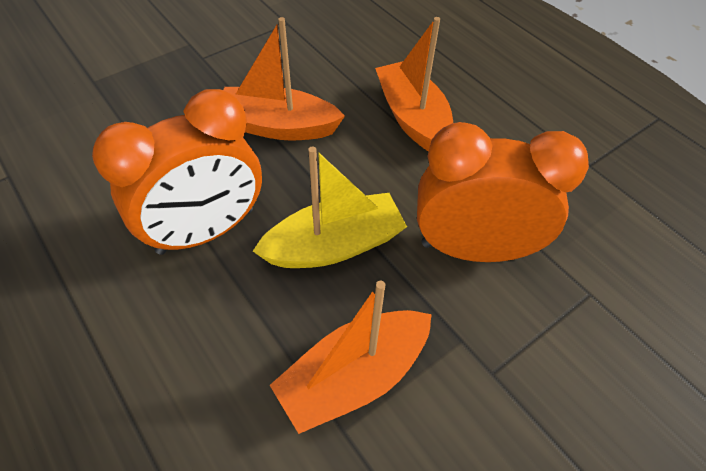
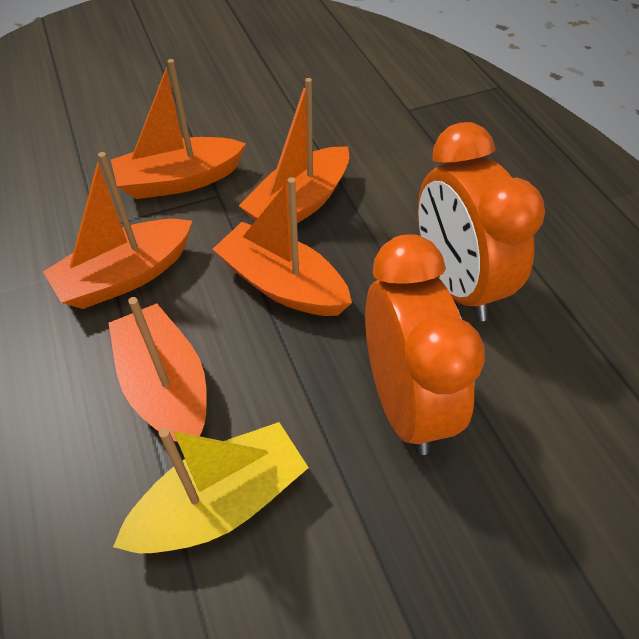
orange boat: 3 -> 5

